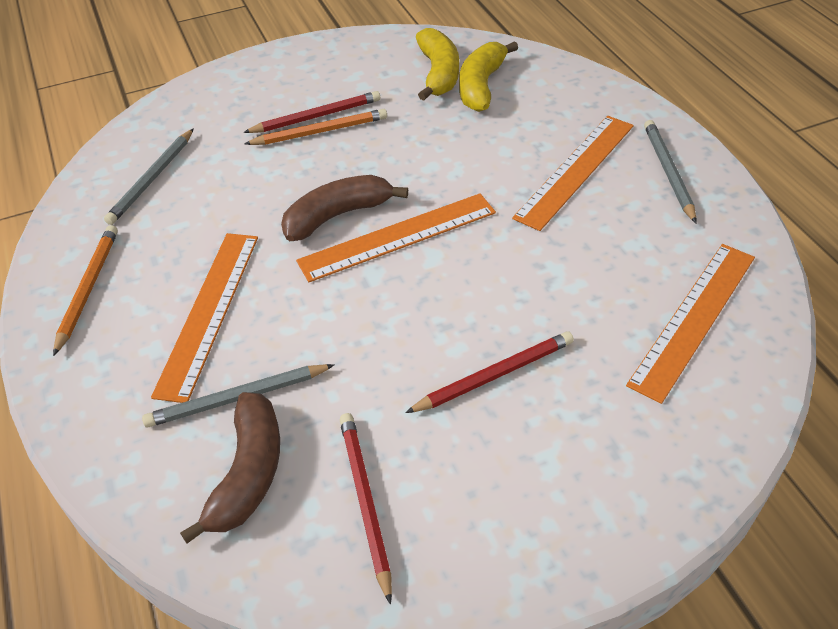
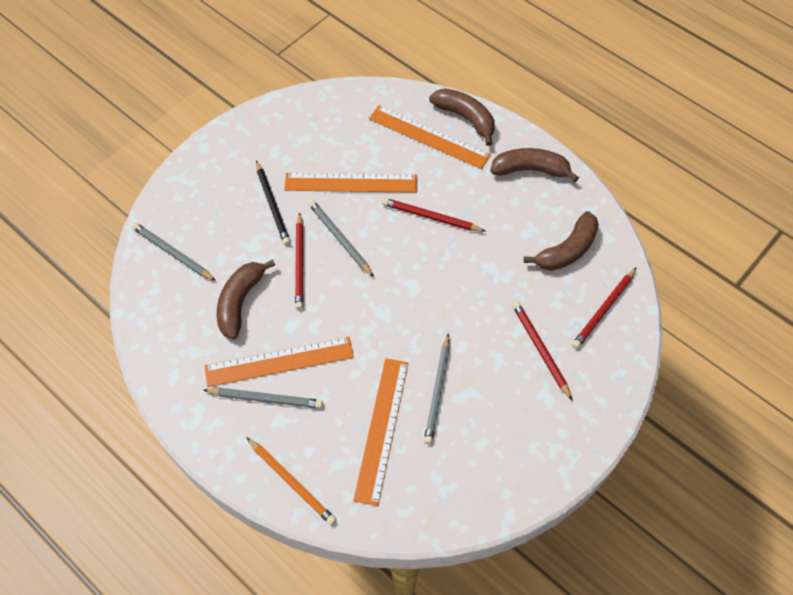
black pencil: 0 -> 1
brown banana: 2 -> 4
grey pencil: 3 -> 4
orange pencil: 2 -> 1
red pencil: 3 -> 4
yellow banana: 2 -> 0

